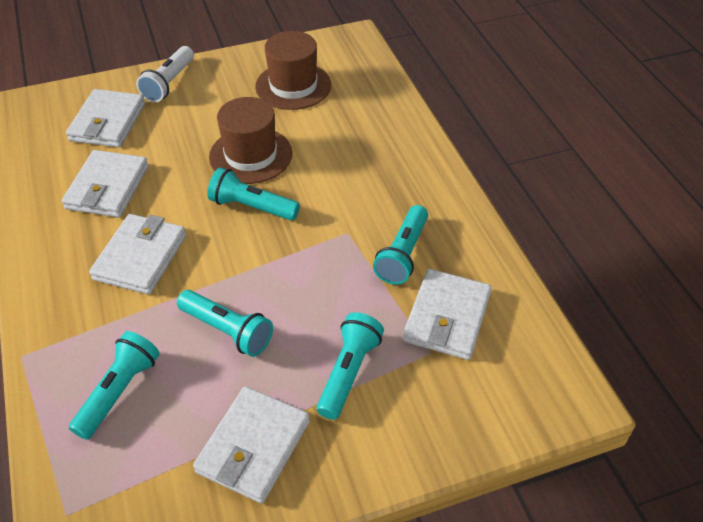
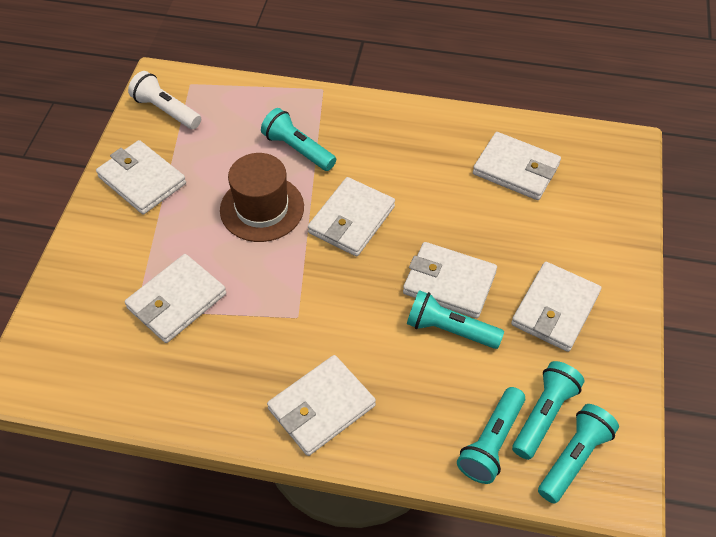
brown hat: 2 -> 1
white wallet: 5 -> 7

